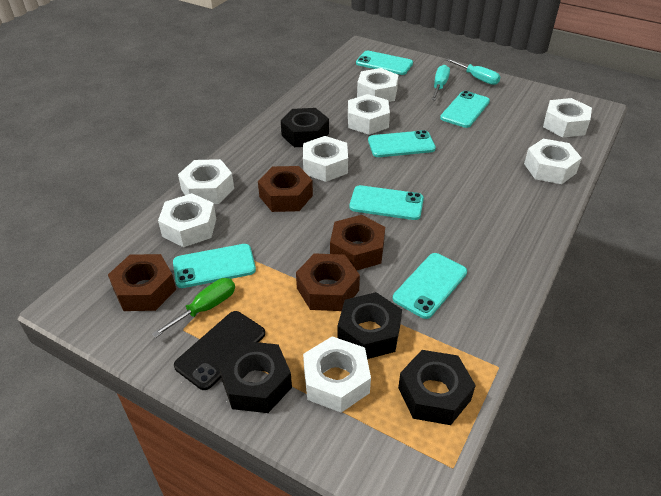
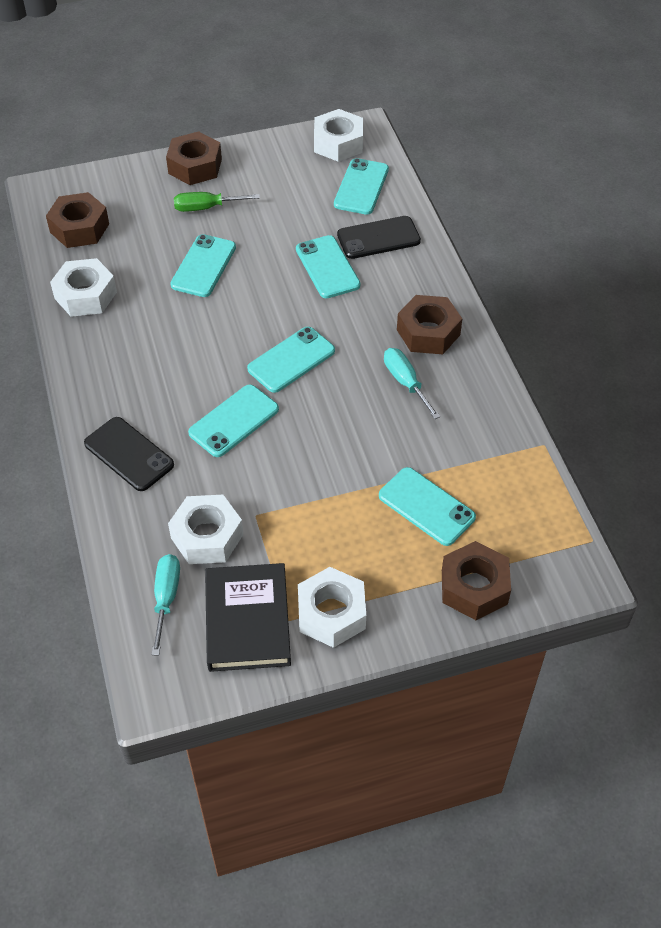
black book: 0 -> 1
black nut: 4 -> 0
black phone: 1 -> 2
white nut: 8 -> 4

